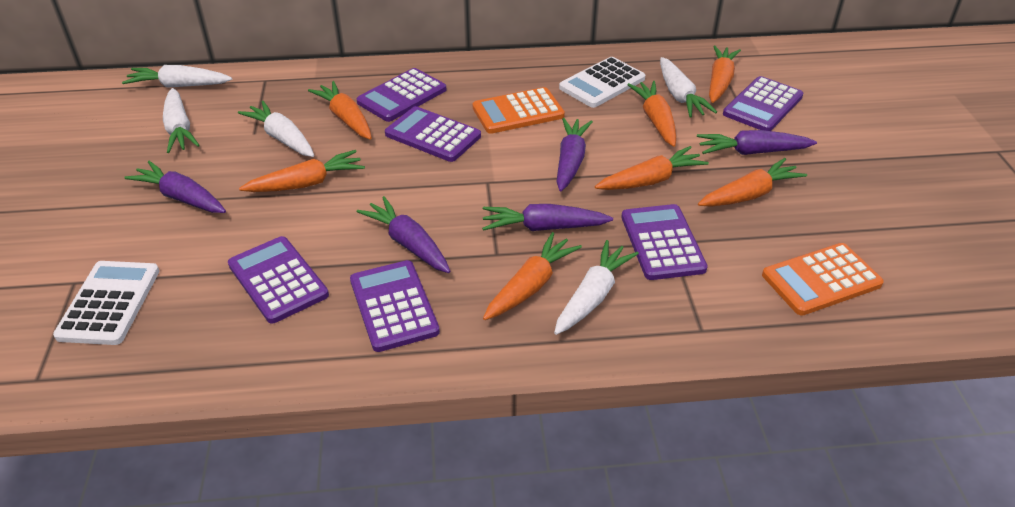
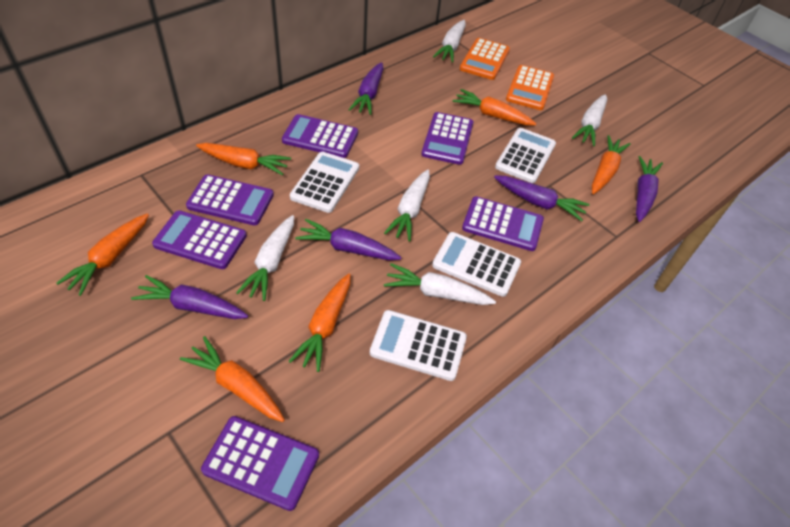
orange carrot: 7 -> 6
white calculator: 2 -> 4

